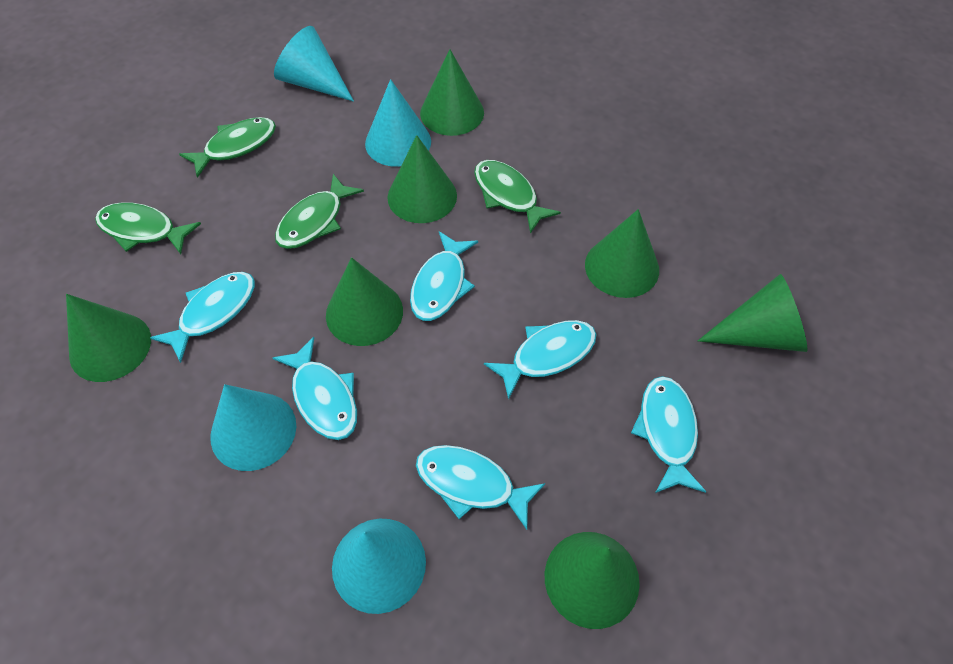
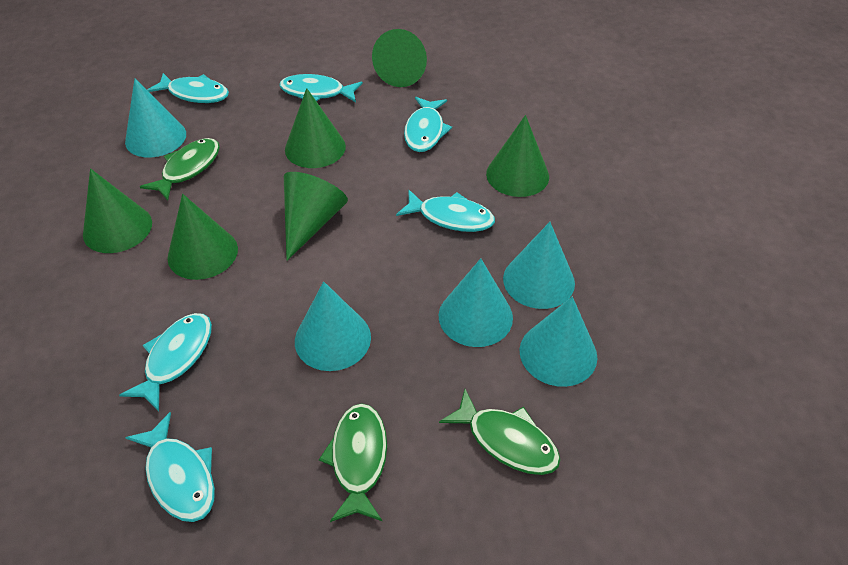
green cone: 7 -> 6
green fish: 4 -> 3
turquoise cone: 4 -> 5

